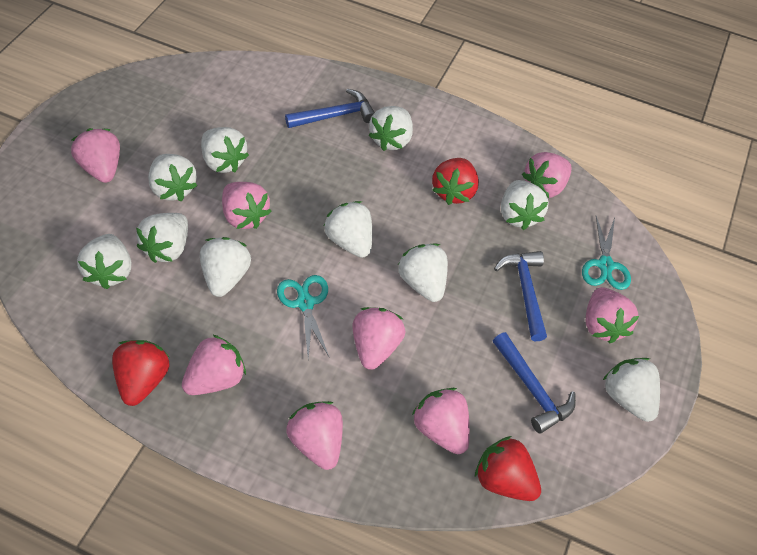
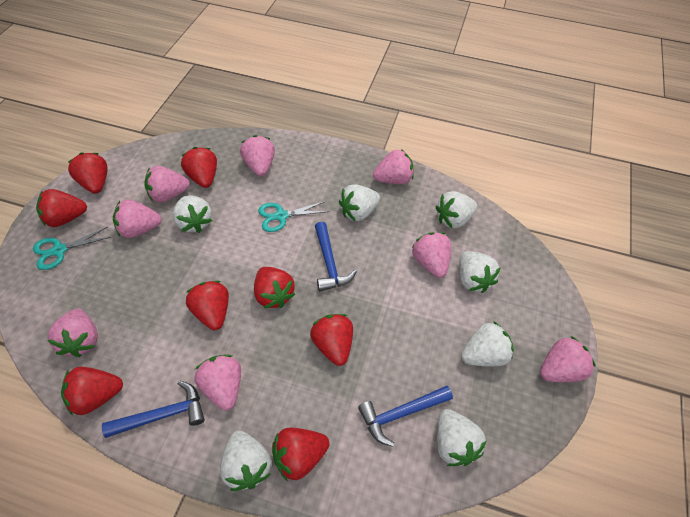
red strawberry: 3 -> 8
white strawberry: 10 -> 7

